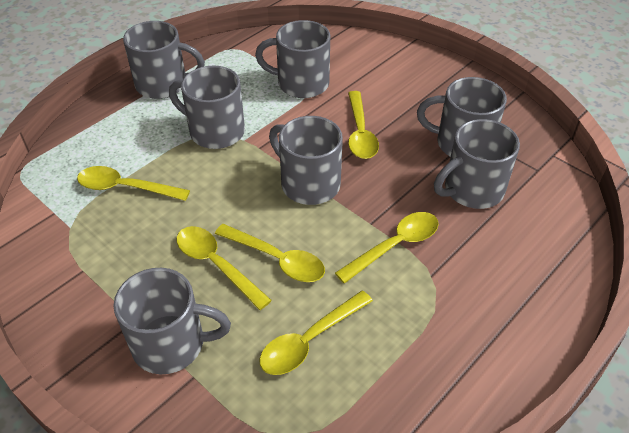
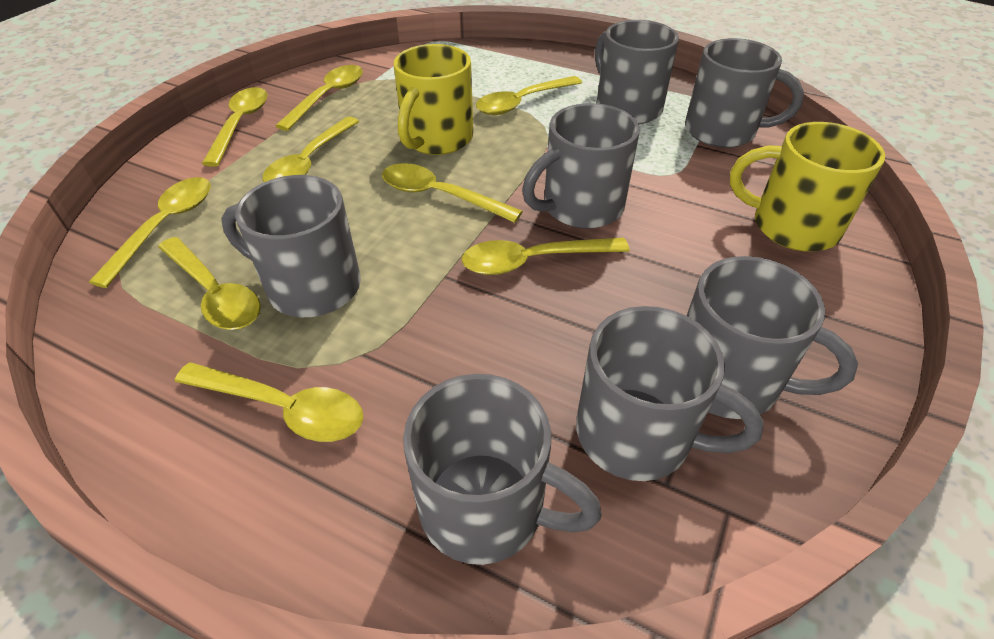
yellow mug: 0 -> 2
yellow spoon: 6 -> 9

